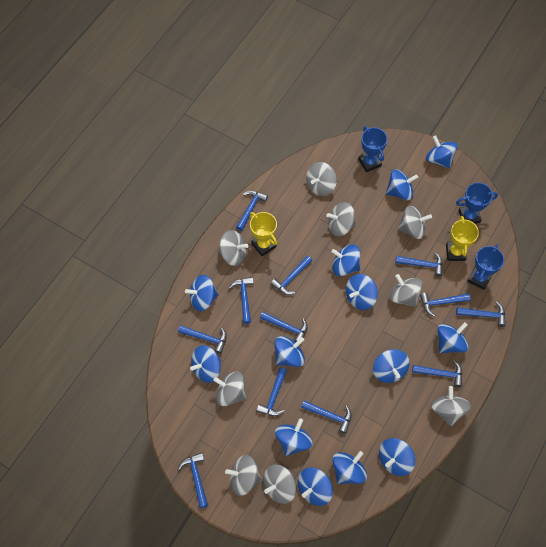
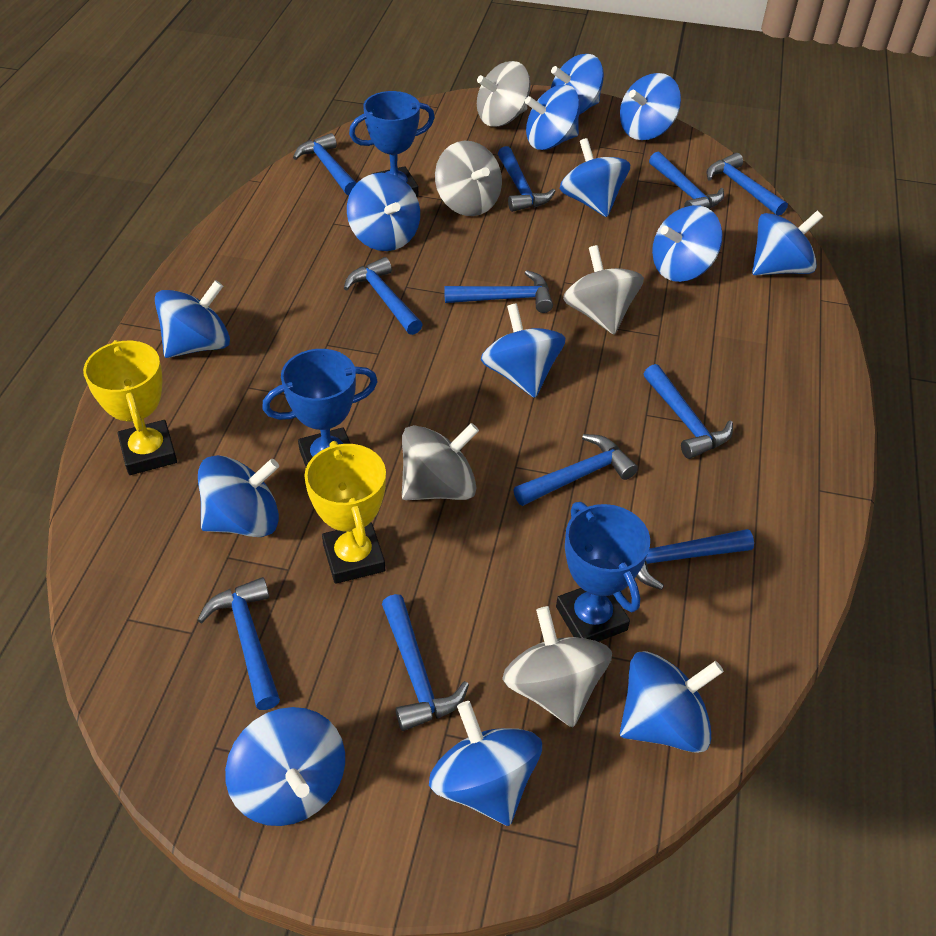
blue hammer: 12 -> 11
grey spinning top: 9 -> 5

